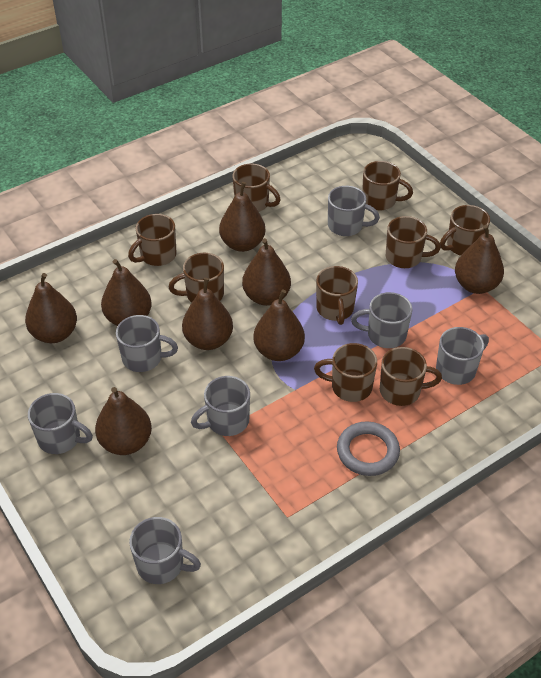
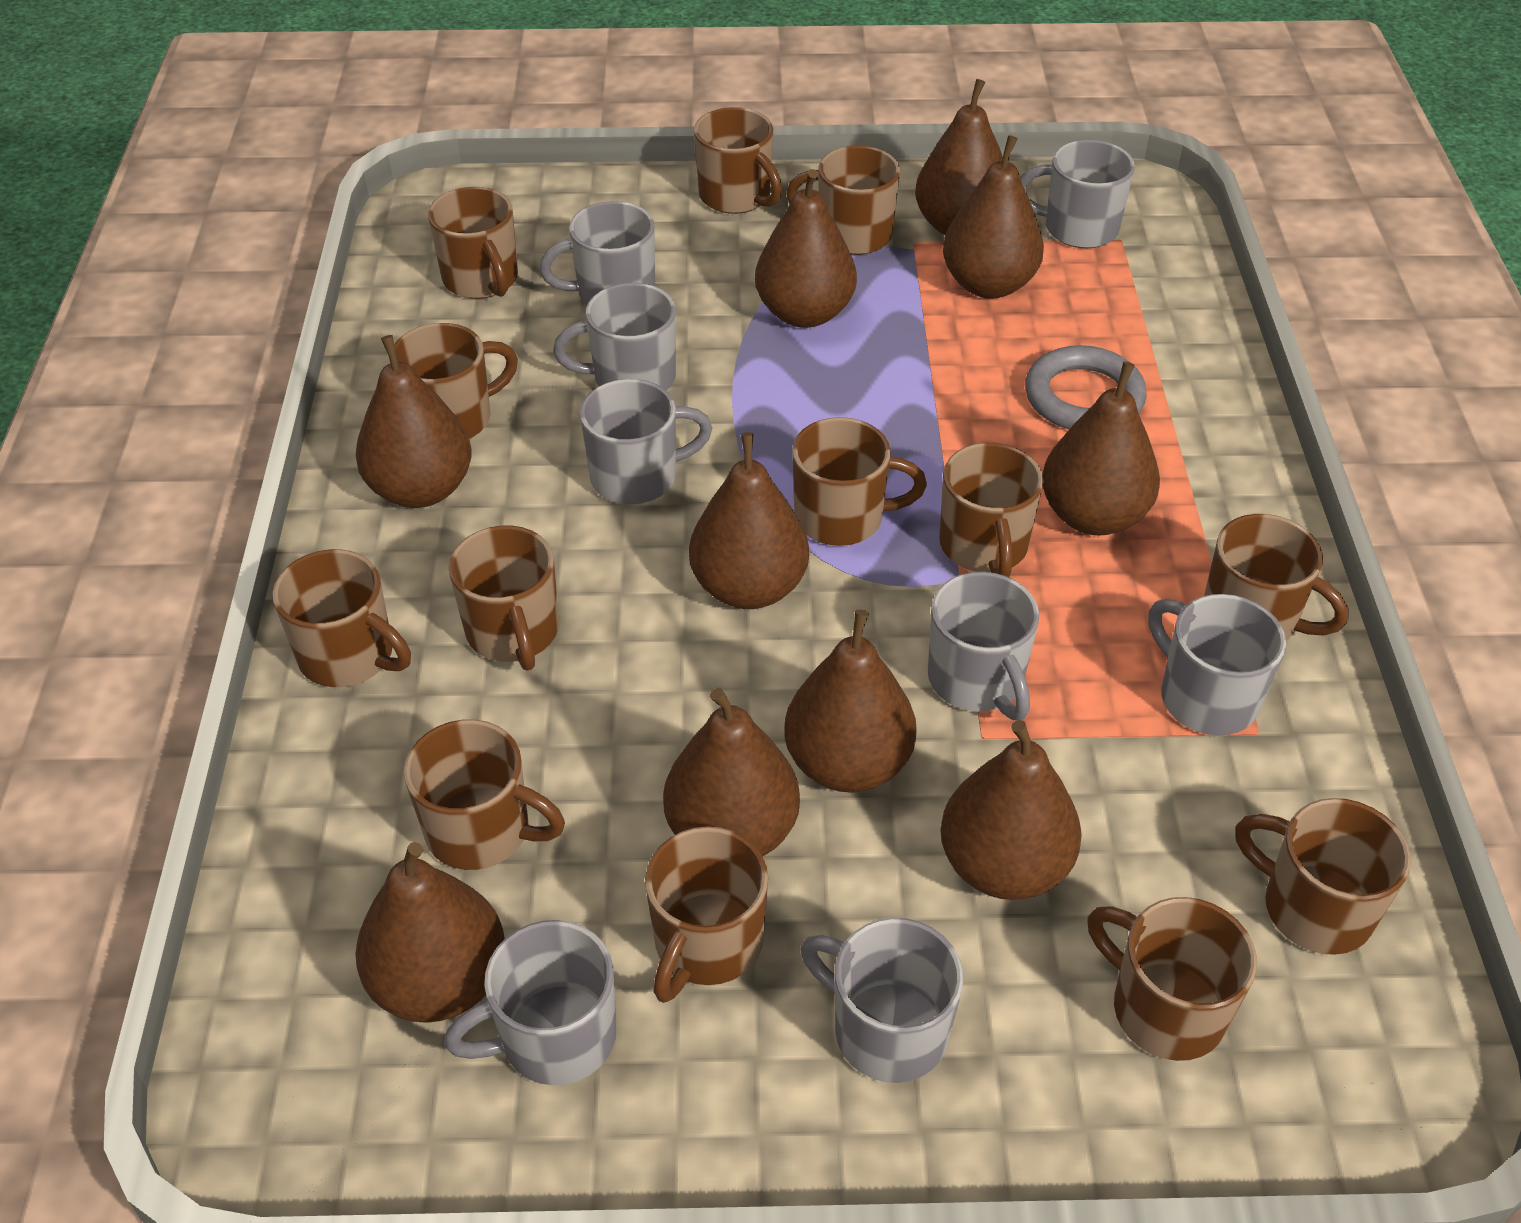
brown mug: 9 -> 13
brown pear: 8 -> 10
grey mug: 7 -> 8

